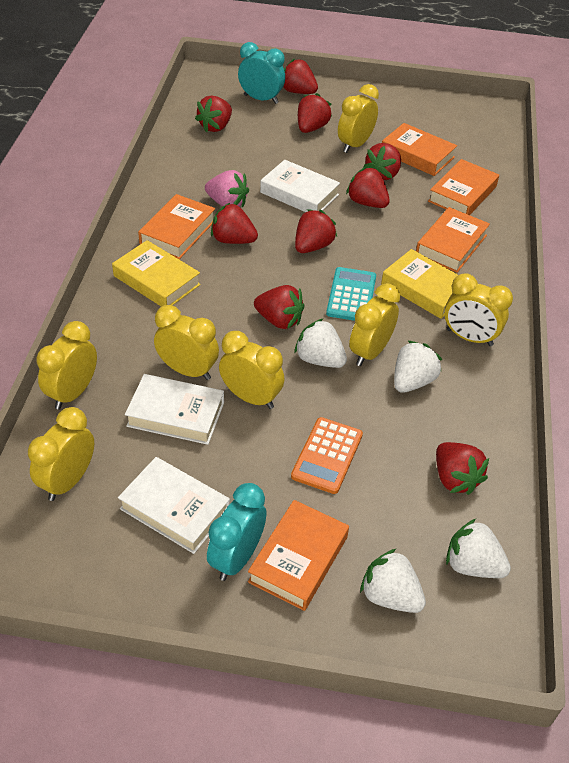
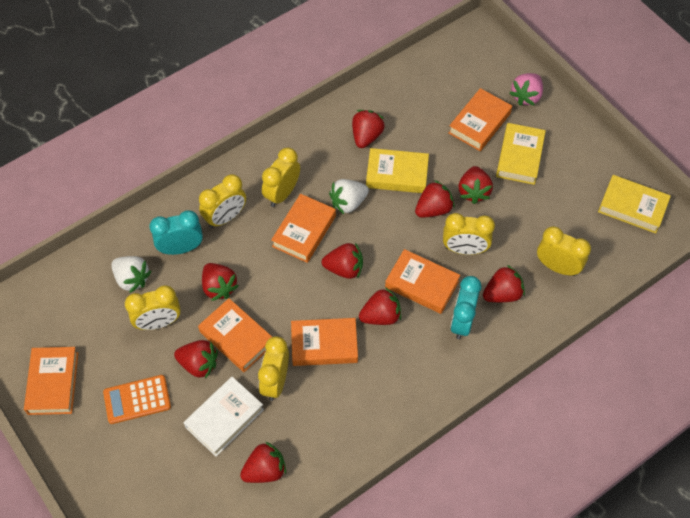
orange book: 5 -> 6
turquoise calculator: 1 -> 0
white book: 3 -> 1
white strawberry: 4 -> 2
yellow book: 2 -> 3
yellow clock: 7 -> 6

